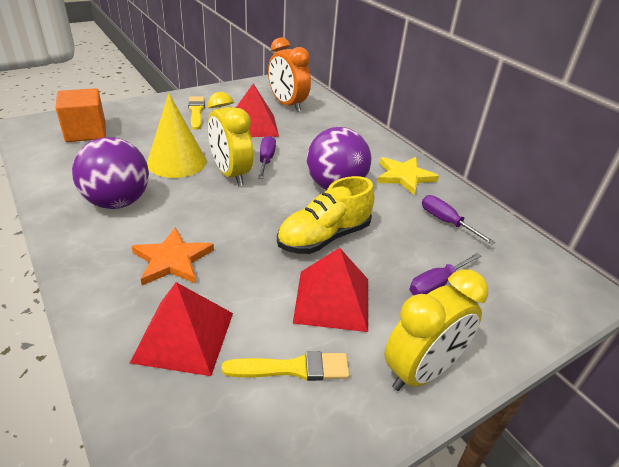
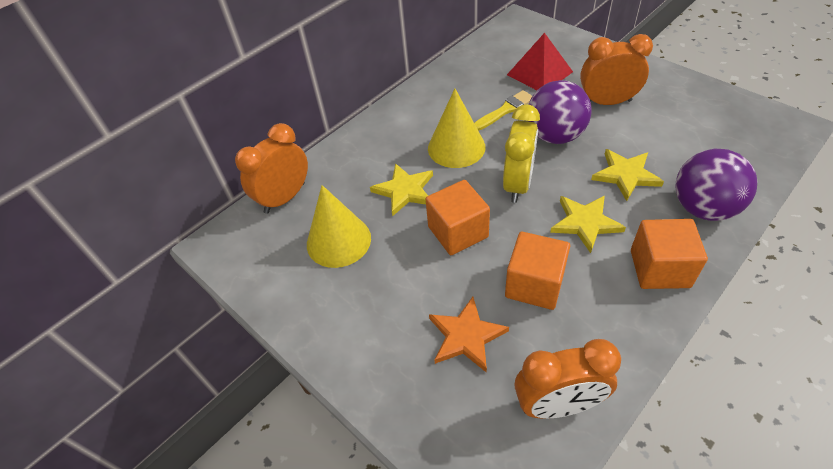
orange clock: 1 -> 3
orange cube: 1 -> 3
purple screwdriver: 3 -> 0
red pyramid: 3 -> 1
yellow brush: 2 -> 1
yellow clock: 2 -> 1
yellow cone: 1 -> 2
yellow shoe: 1 -> 0
yellow star: 1 -> 3

